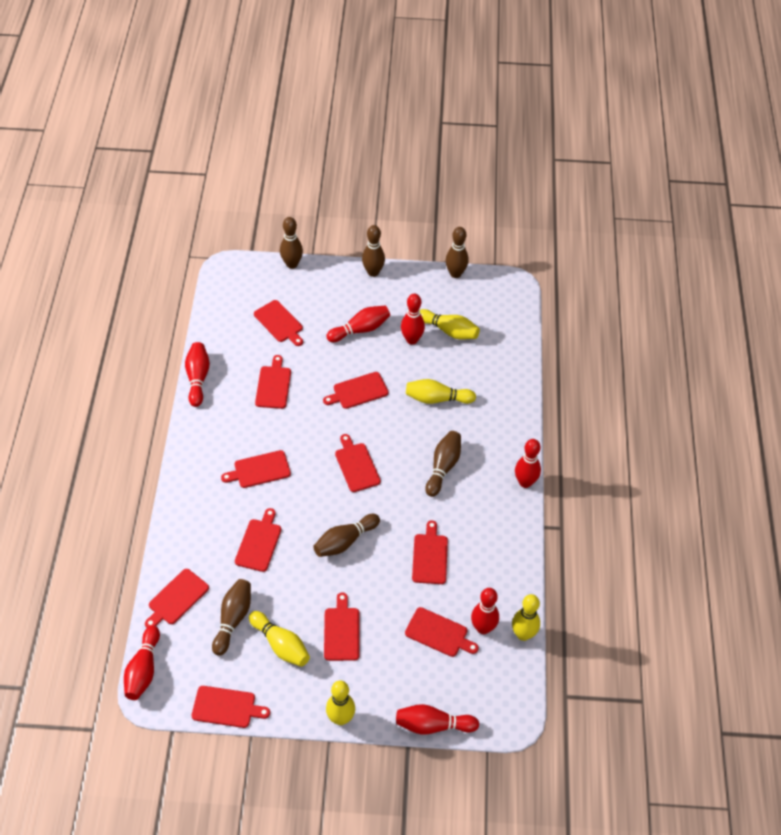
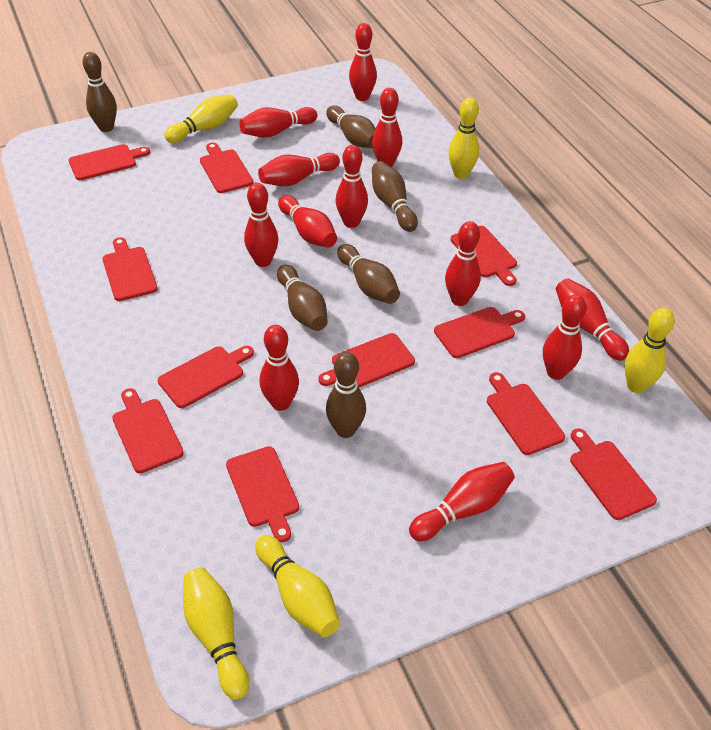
red bowling pin: 7 -> 12

